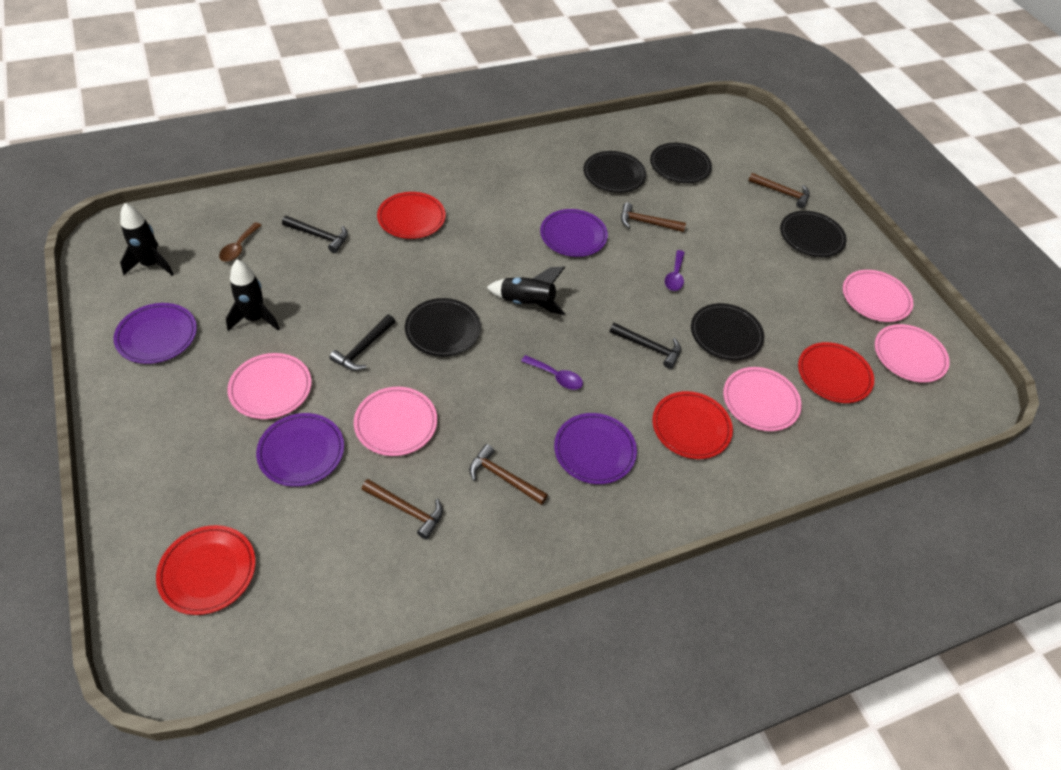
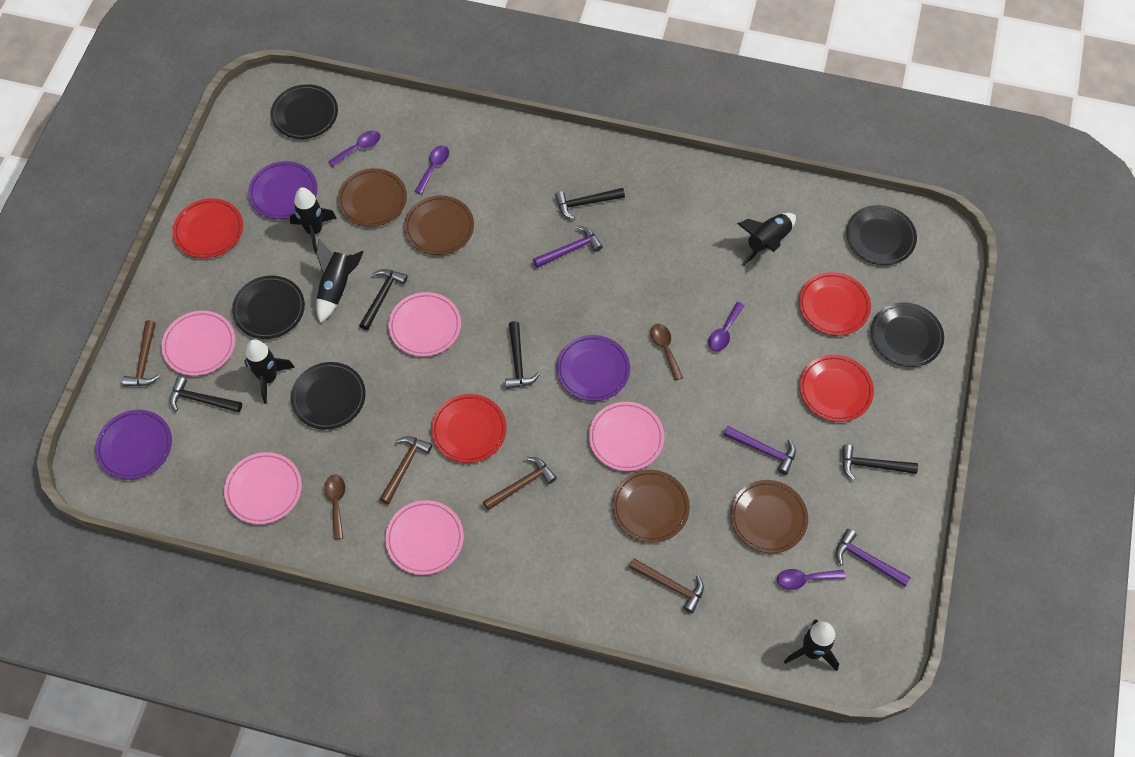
black hammer: 3 -> 5
black rocket: 3 -> 5
brown plate: 0 -> 4
brown spoon: 1 -> 2
purple hammer: 0 -> 3
purple plate: 4 -> 3
purple spoon: 2 -> 4

